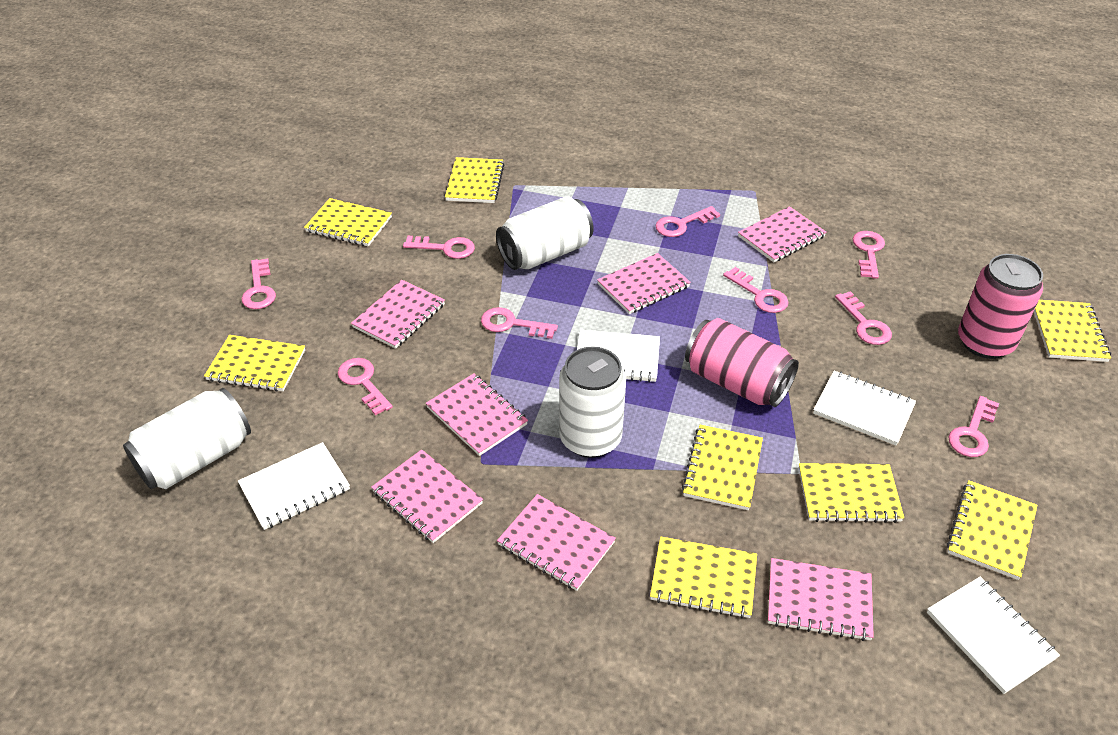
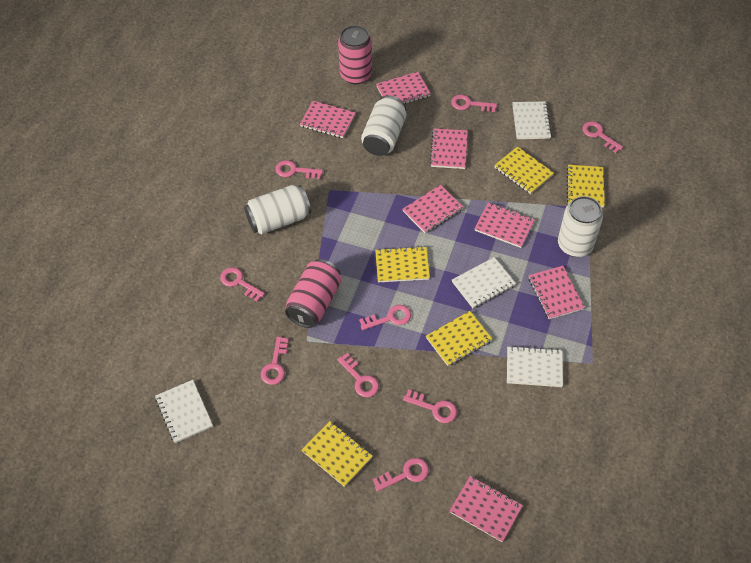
yellow notebook: 8 -> 5

